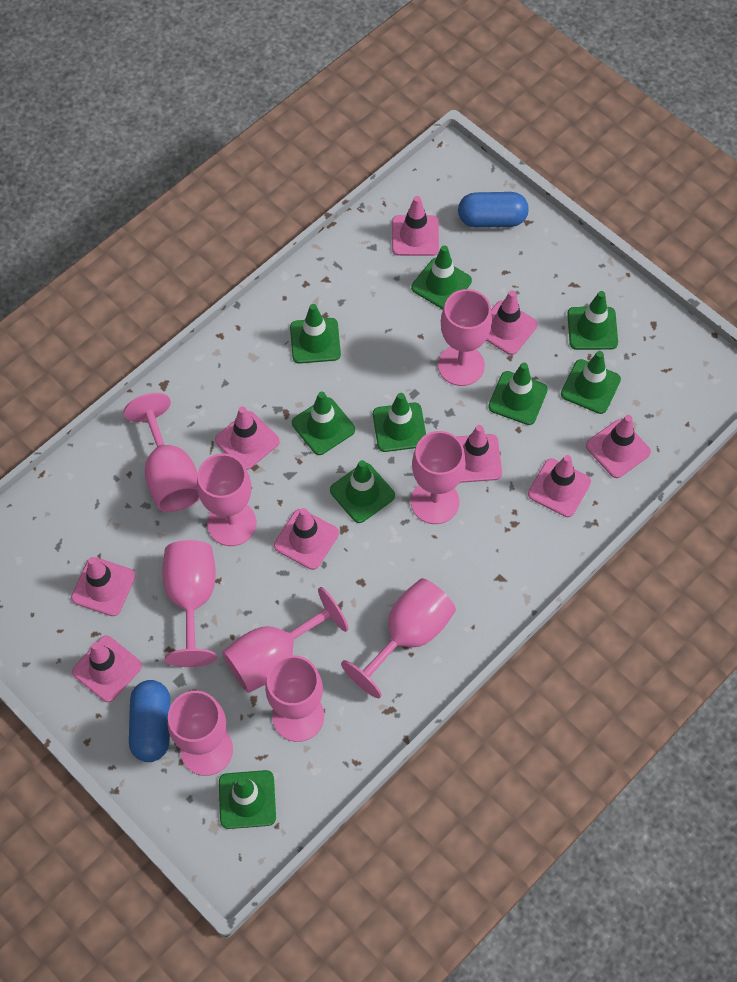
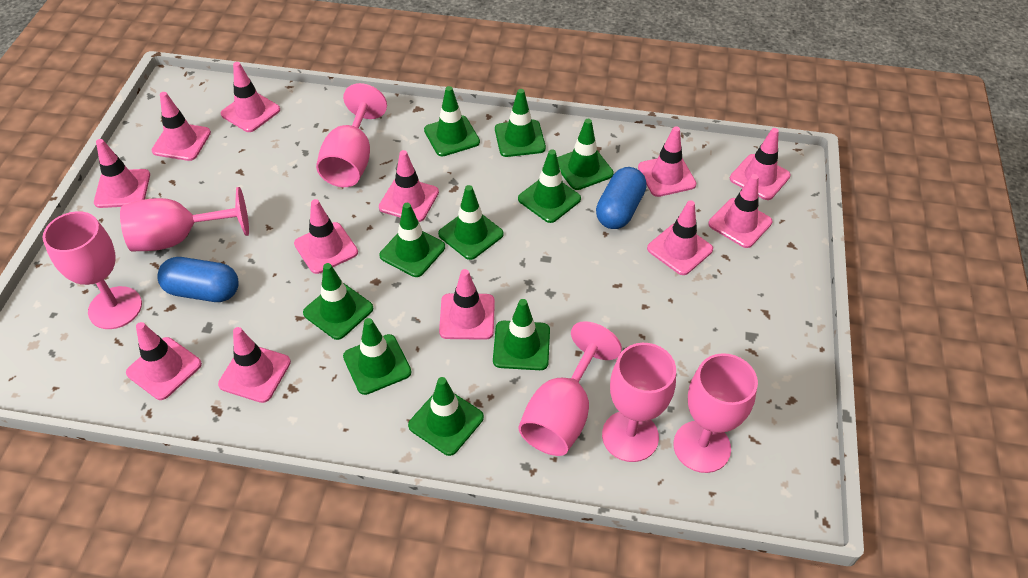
green traffic cone: 9 -> 10
pink goblet: 9 -> 6
pink traffic cone: 9 -> 12

